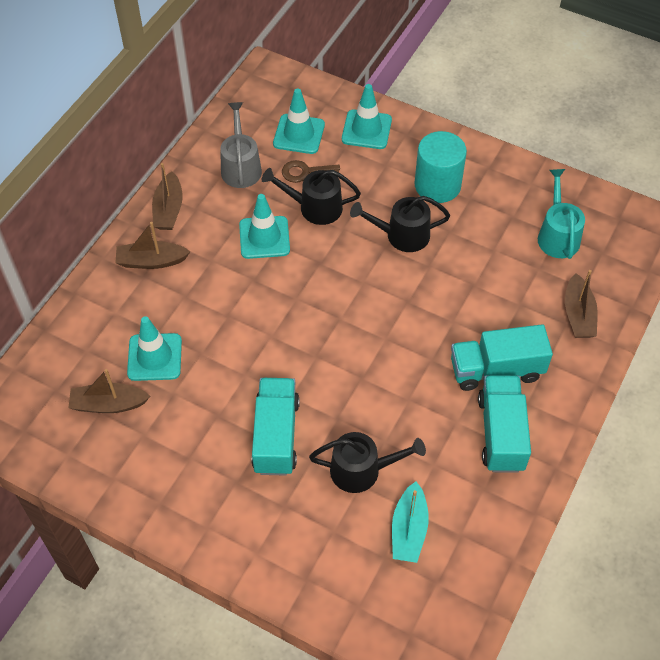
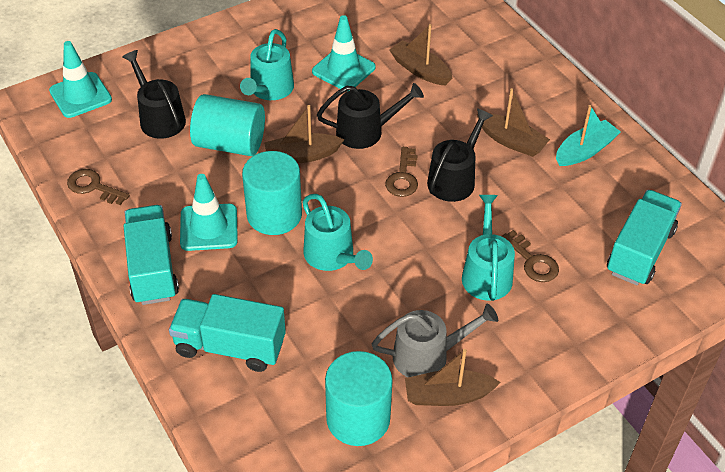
brown key: 1 -> 3
turquoise cylinder: 1 -> 3
turquoise traffic cone: 4 -> 3
turquoise watering can: 1 -> 3

